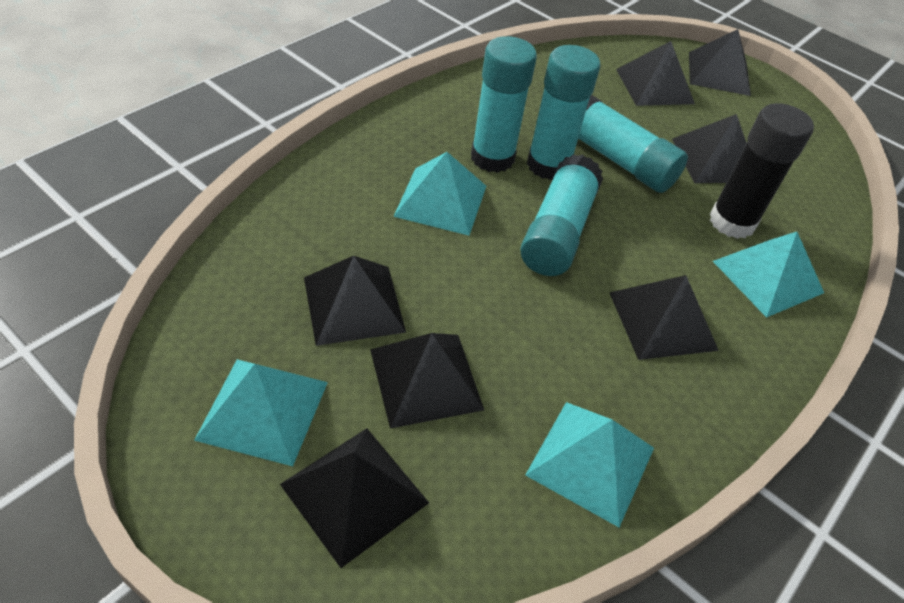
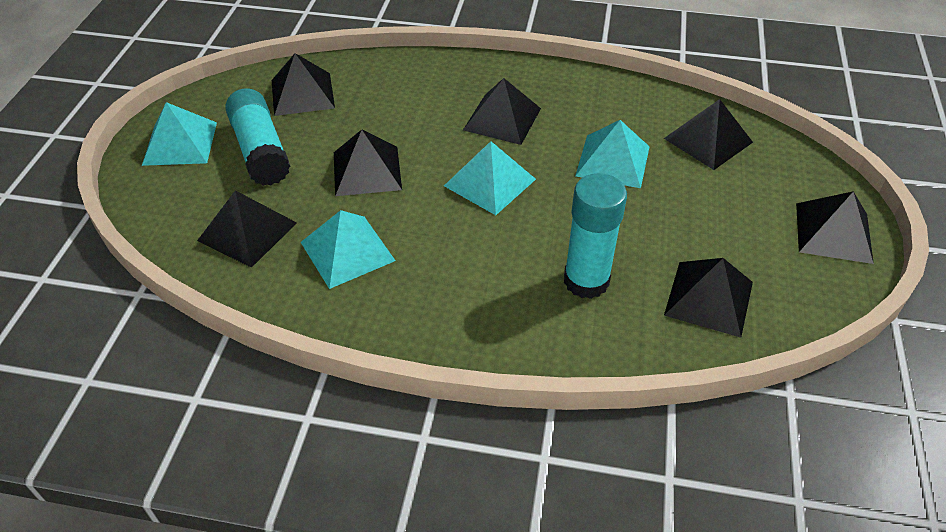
black glue stick: 1 -> 0
turquoise glue stick: 4 -> 2

